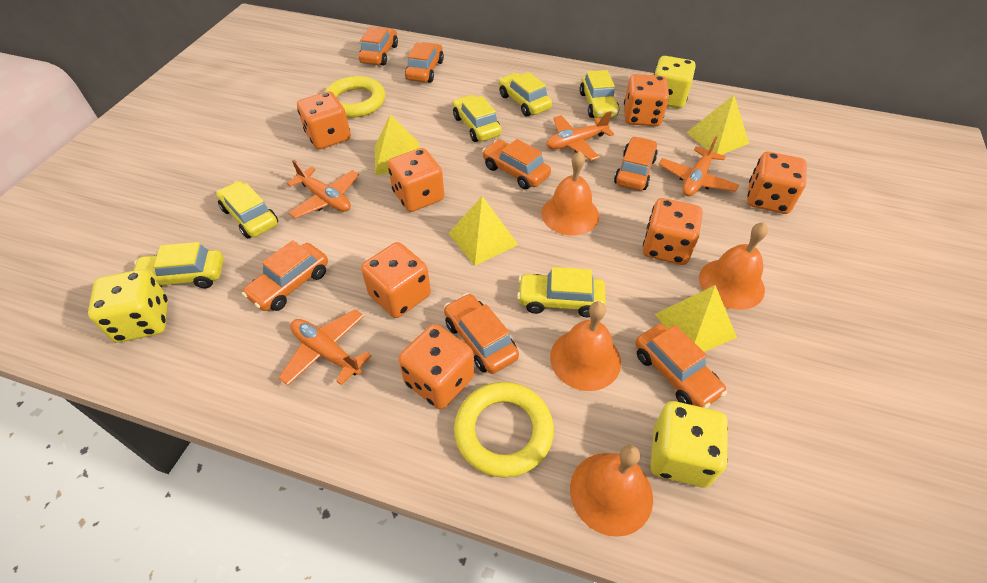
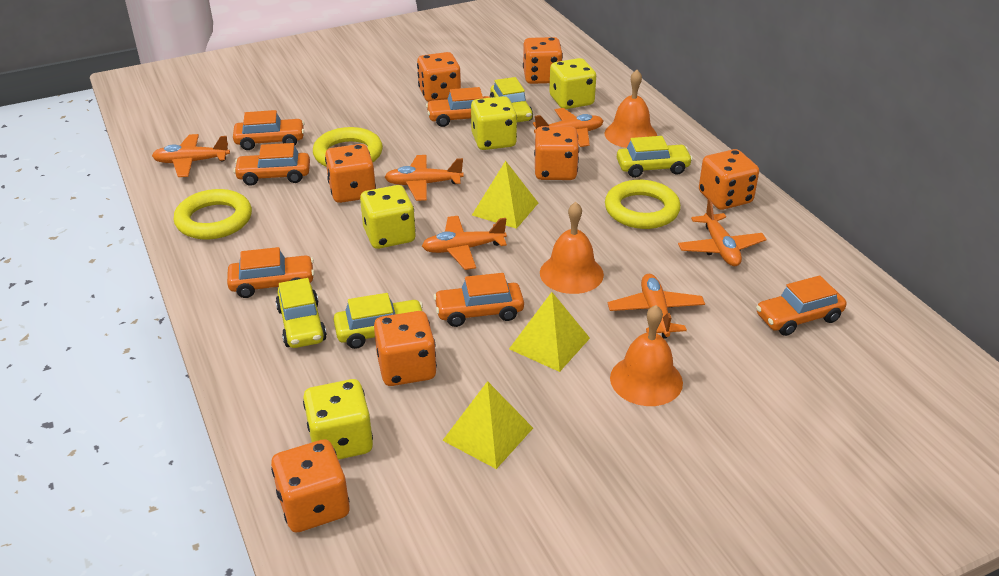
orange bell: 4 -> 3
orange car: 7 -> 6
orange plane: 4 -> 6
yellow car: 6 -> 4
yellow dice: 3 -> 4
yellow pyramid: 4 -> 3
yellow ring: 2 -> 3

